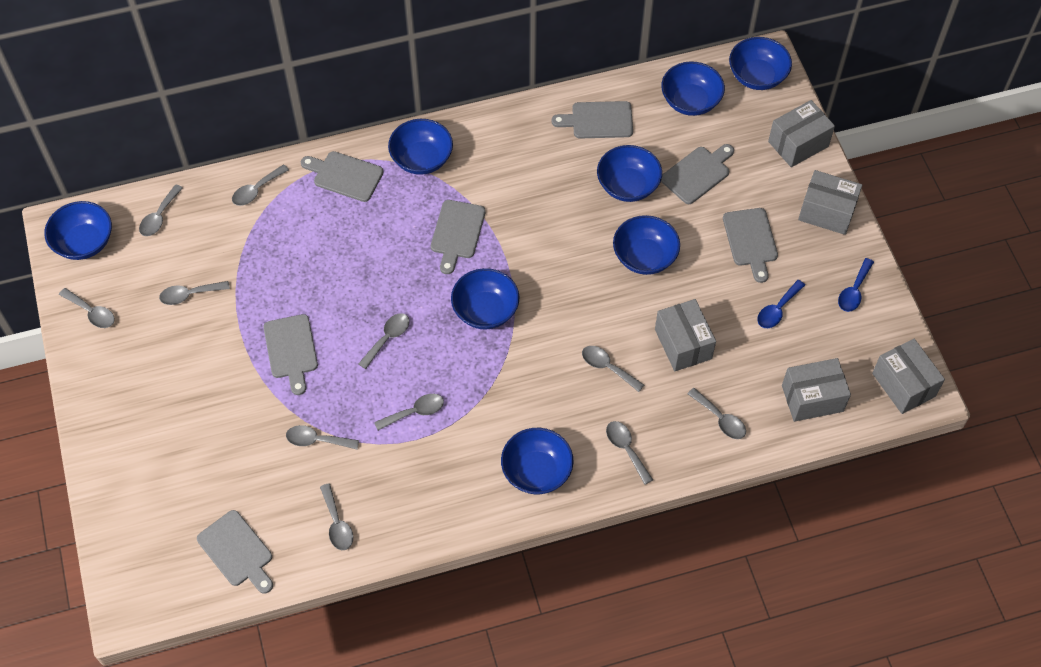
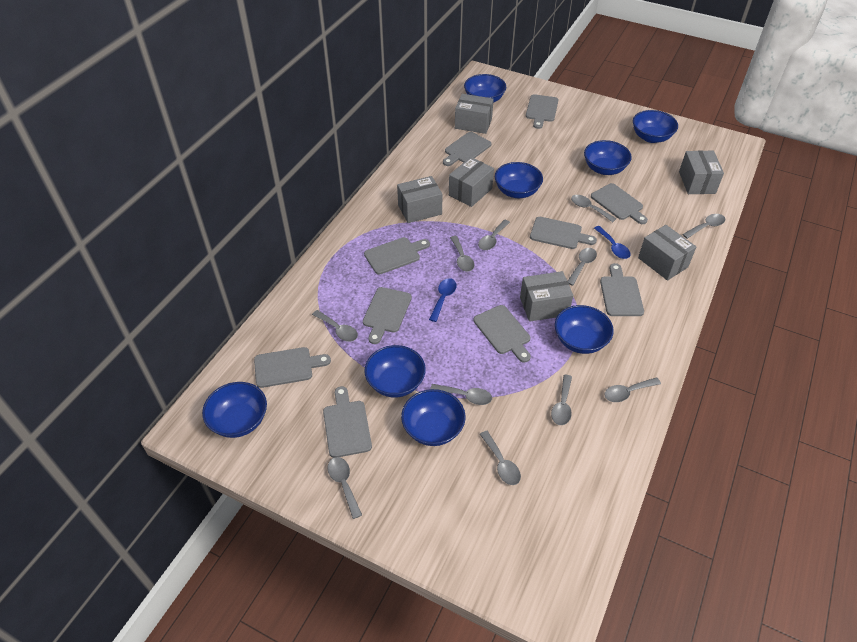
grey box: 5 -> 6
grey cutting board: 7 -> 10

